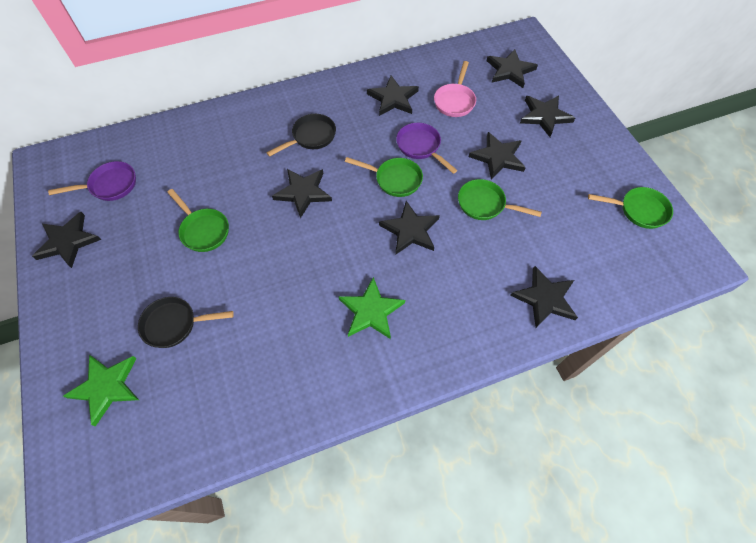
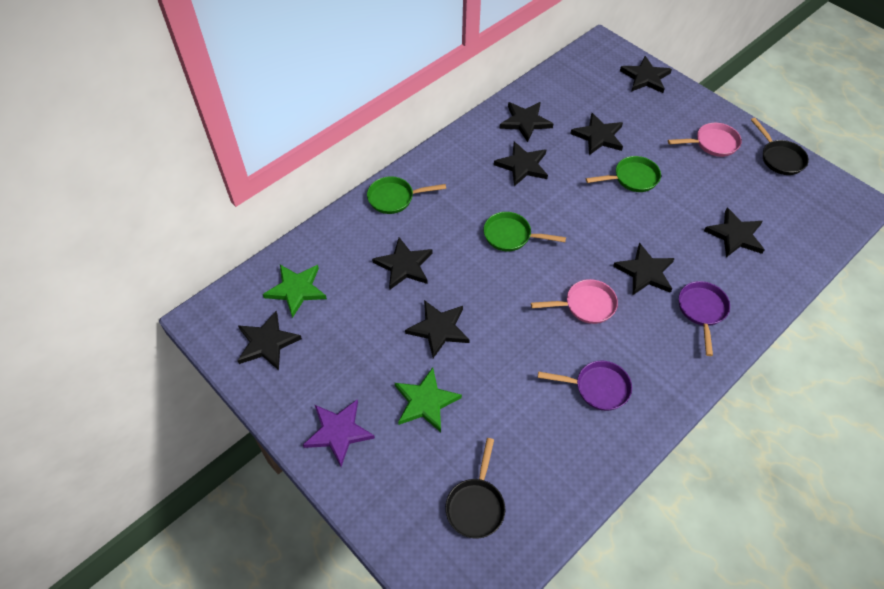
black star: 8 -> 9
green pan: 4 -> 3
pink pan: 1 -> 2
purple star: 0 -> 1

